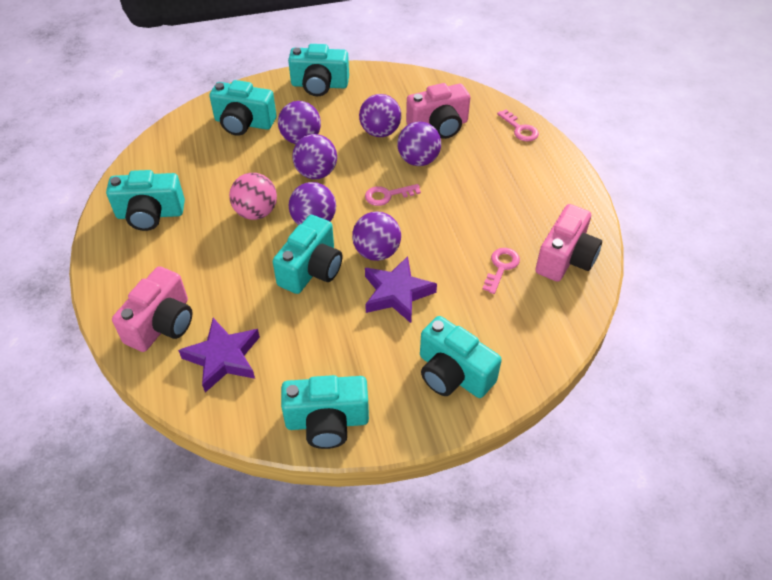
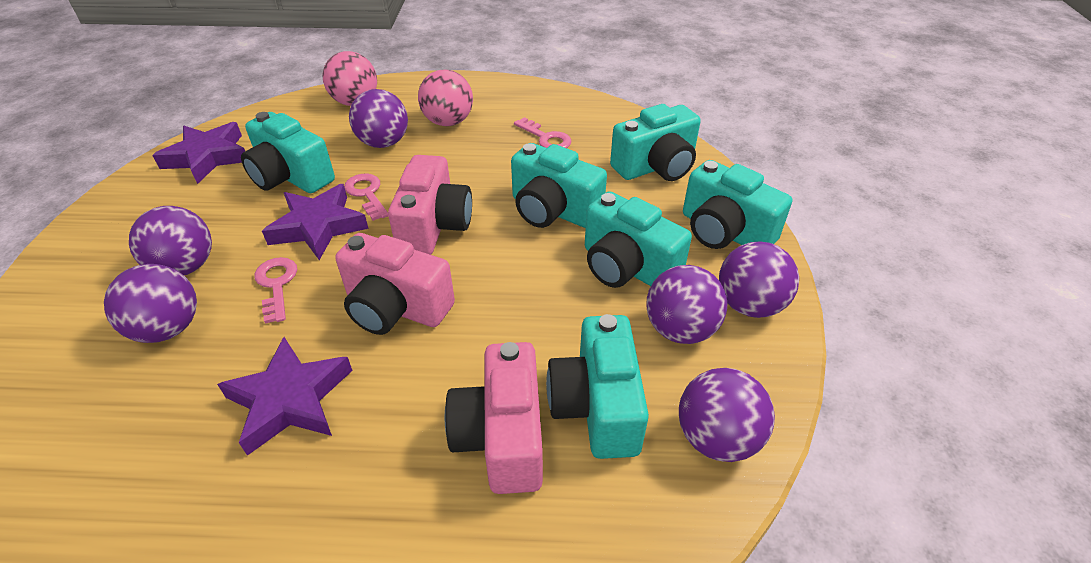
pink ball: 1 -> 2
purple star: 2 -> 3

